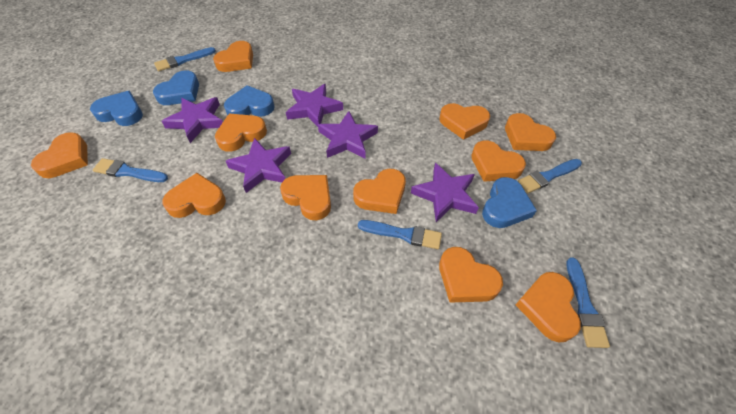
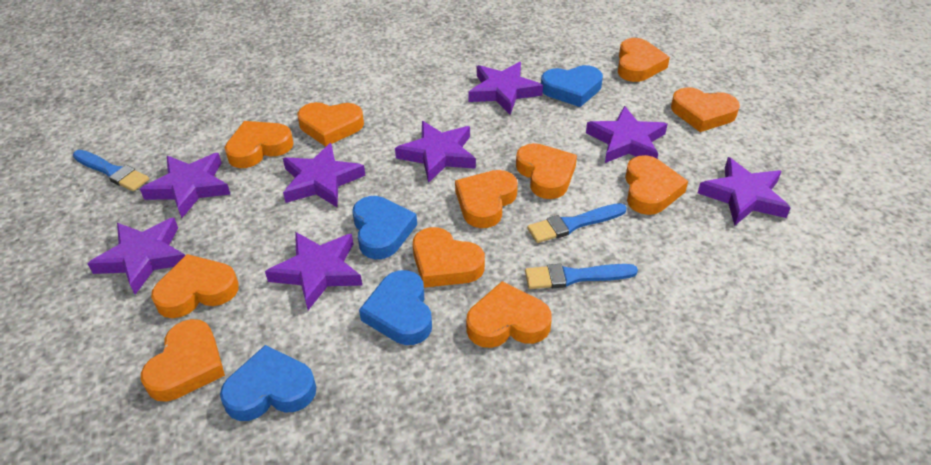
blue brush: 5 -> 3
purple star: 5 -> 8

